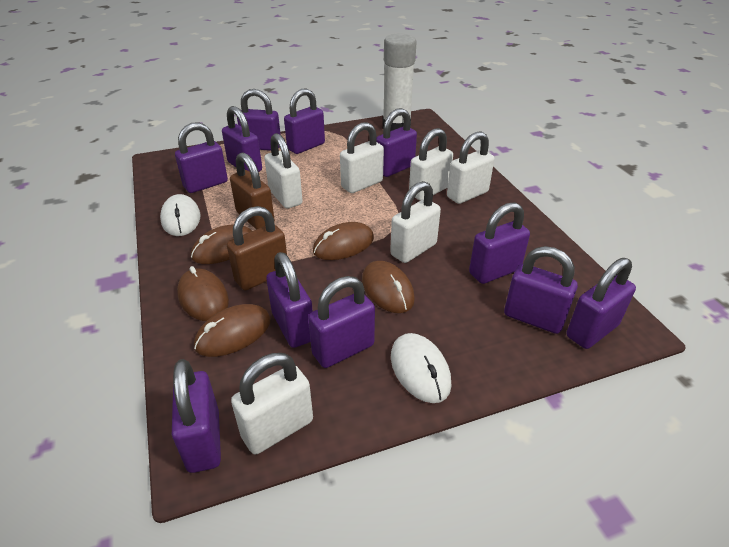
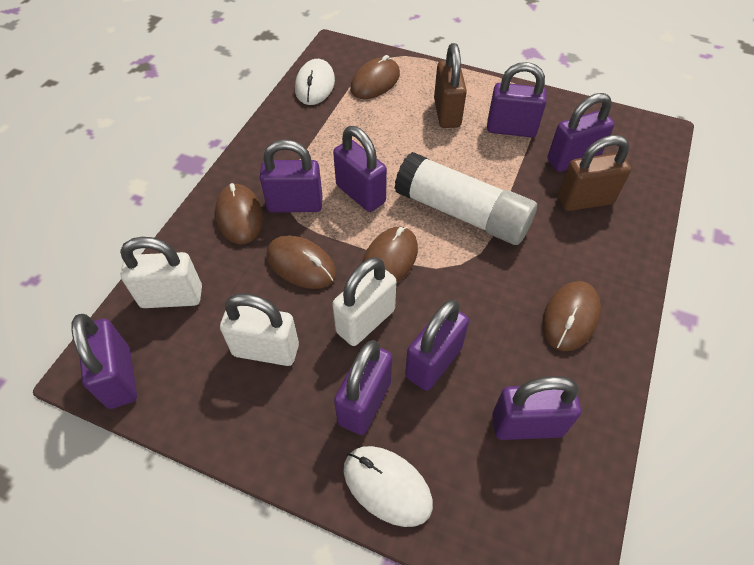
purple padlock: 11 -> 8
white padlock: 6 -> 3

